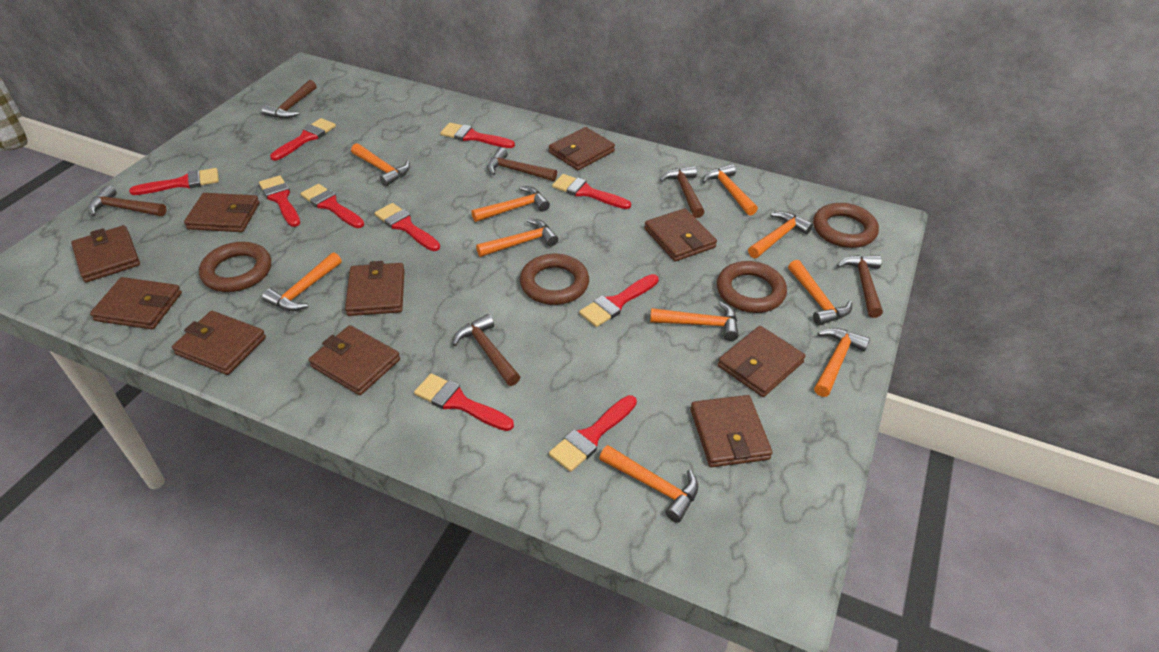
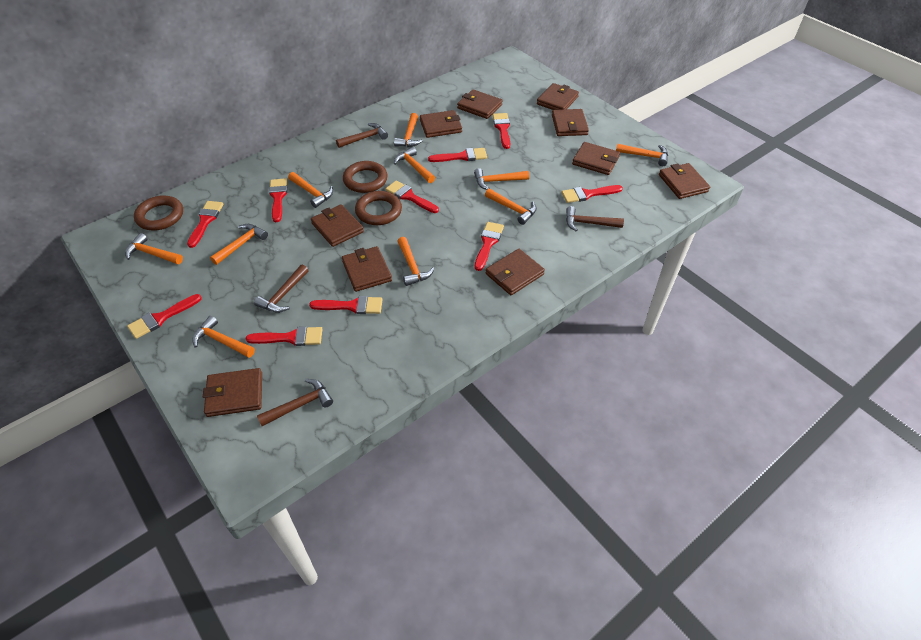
brown hammer: 6 -> 4
brown ring: 4 -> 3

